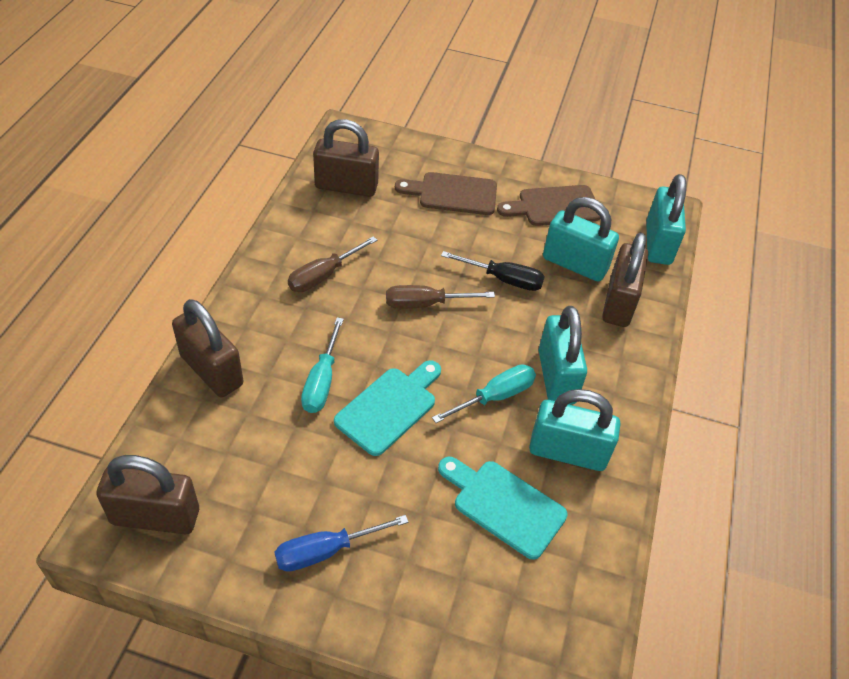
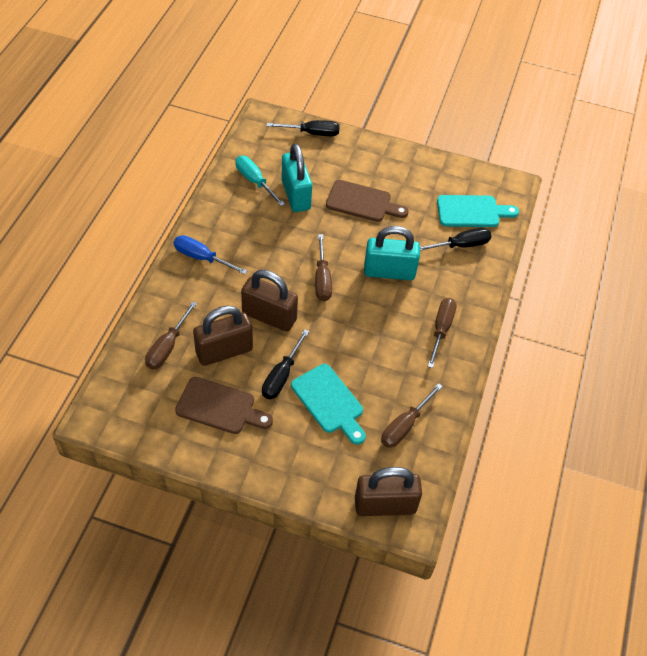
black screwdriver: 1 -> 3
brown padlock: 4 -> 3
brown screwdriver: 2 -> 4
turquoise padlock: 4 -> 2
turquoise screwdriver: 2 -> 1

